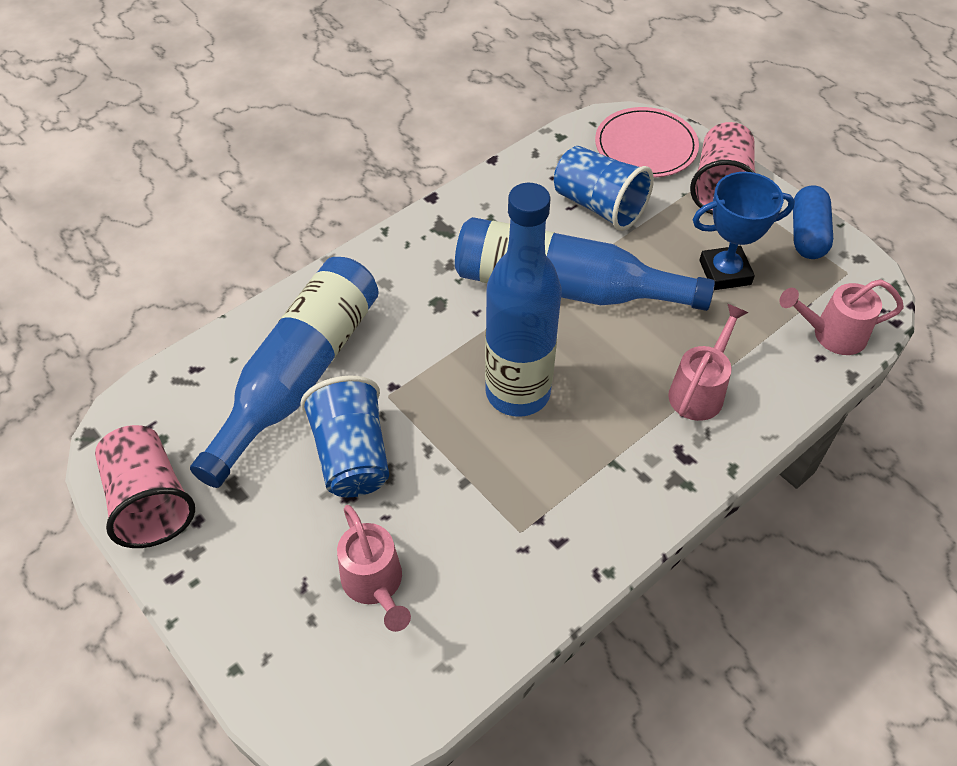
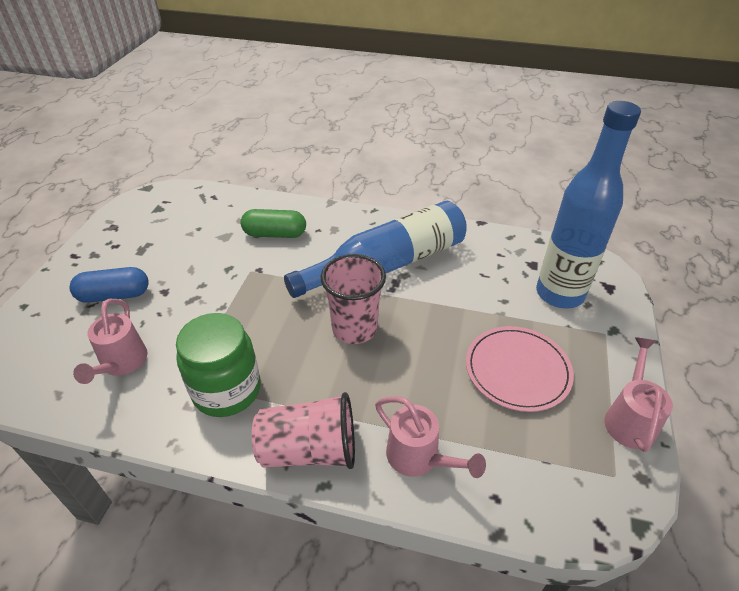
blue bottle: 3 -> 2
blue cup: 2 -> 0
blue trophy: 1 -> 0
green capsule: 0 -> 1
green jar: 0 -> 1

